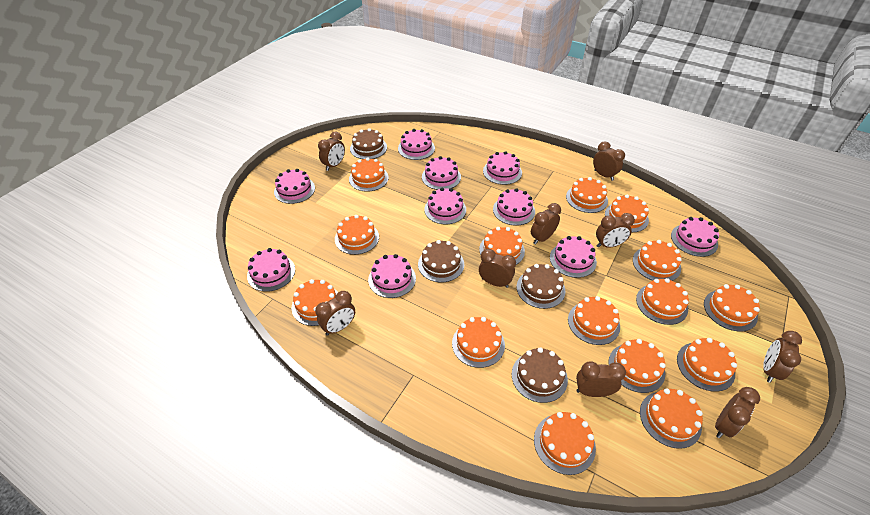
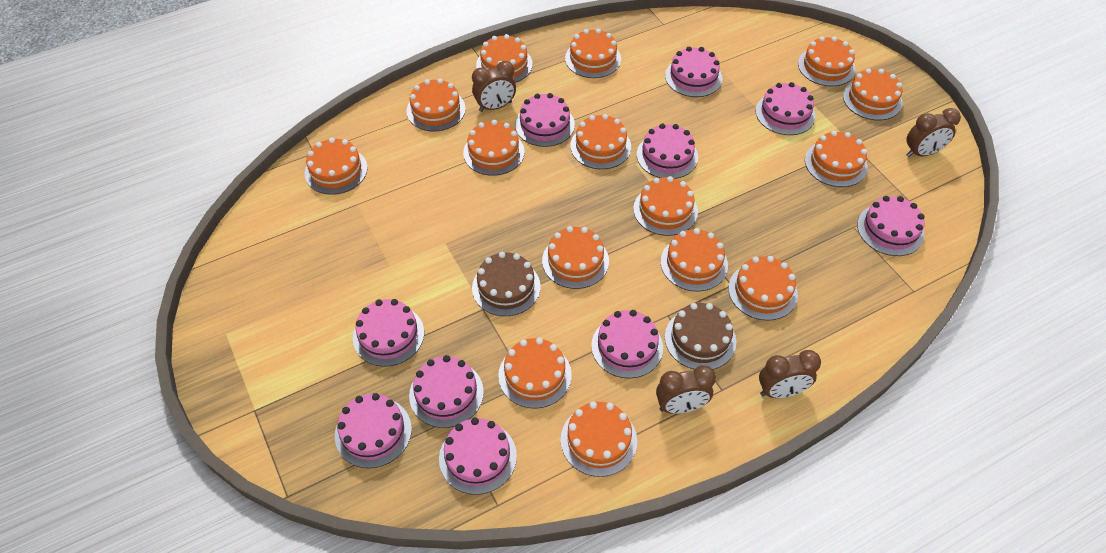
brown cake: 4 -> 2
brown clock: 9 -> 4

